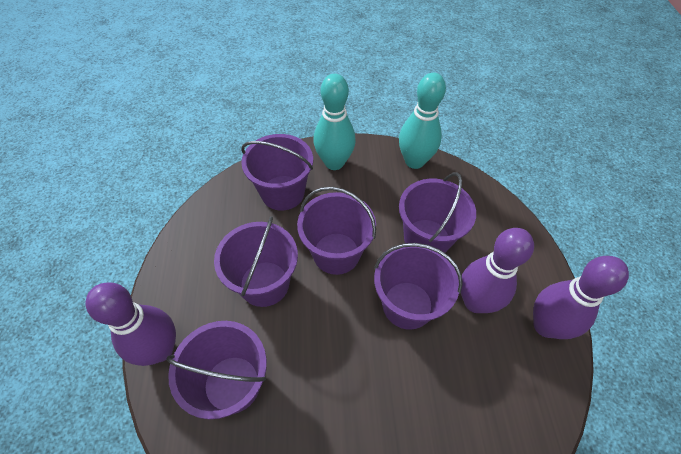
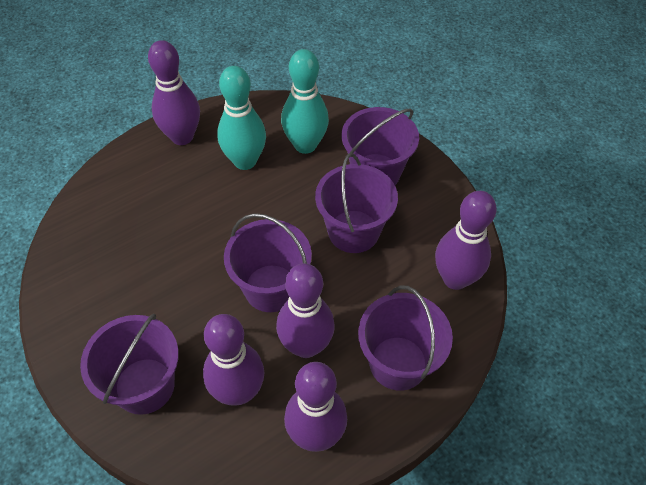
purple bowling pin: 3 -> 5
purple bucket: 6 -> 5

